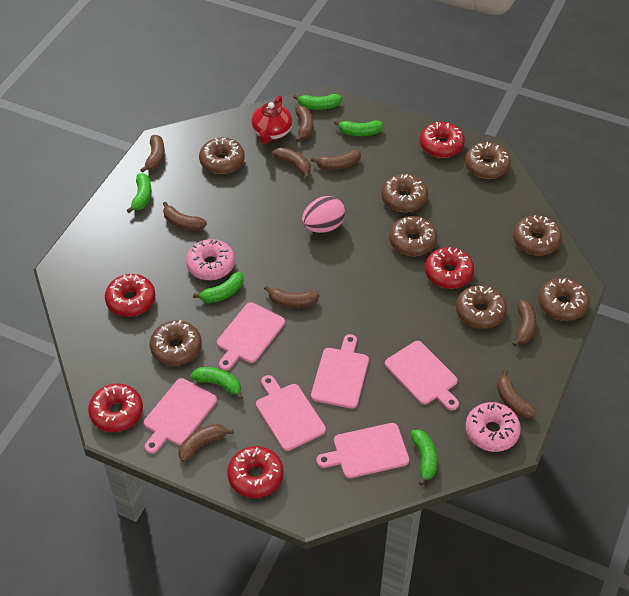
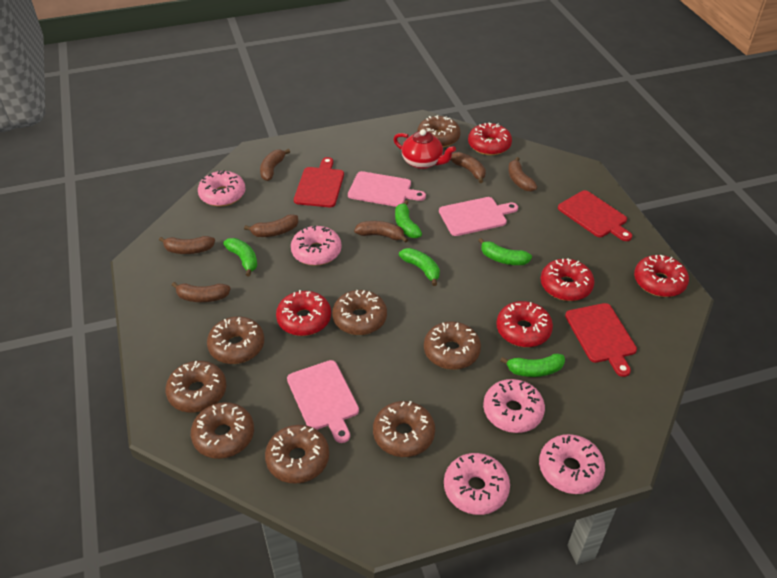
brown banana: 9 -> 7
green banana: 6 -> 5
pink cutting board: 6 -> 3
pink donut: 2 -> 5
pink egg: 1 -> 0
red cutting board: 0 -> 3

